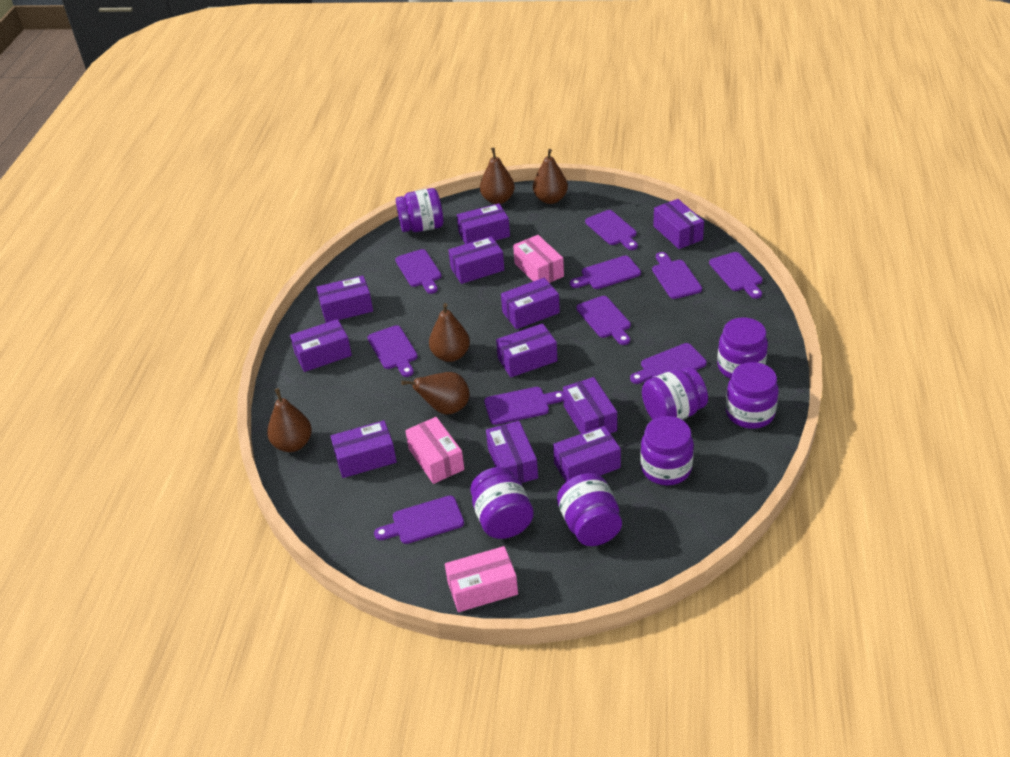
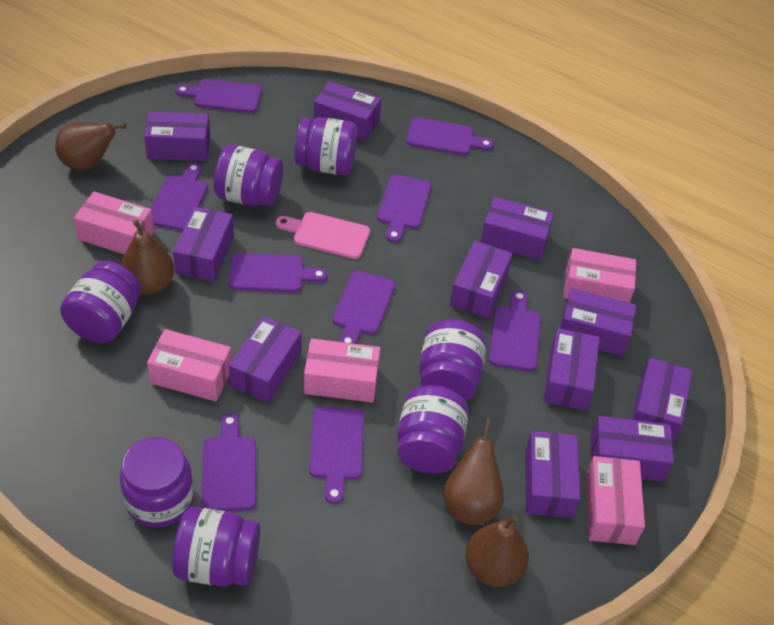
brown pear: 5 -> 4
pink box: 3 -> 5
pink cutting board: 0 -> 1
purple cutting board: 10 -> 9

